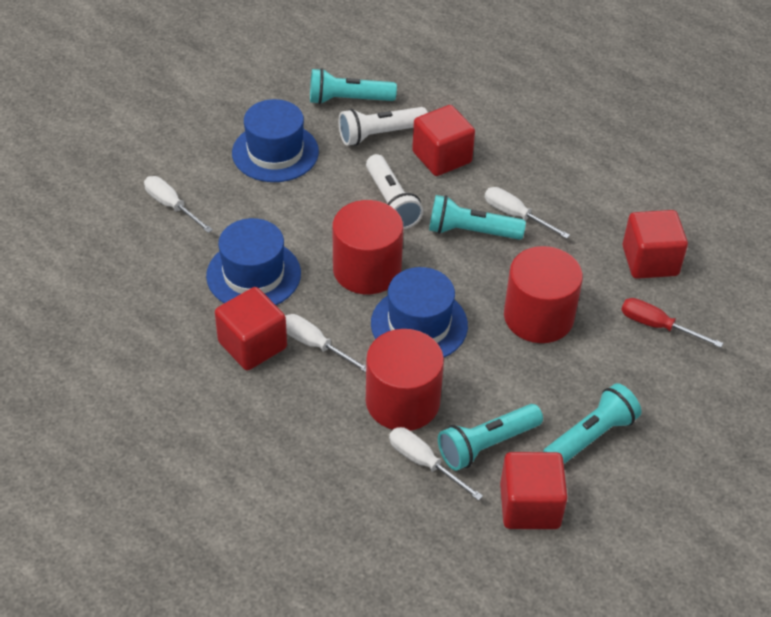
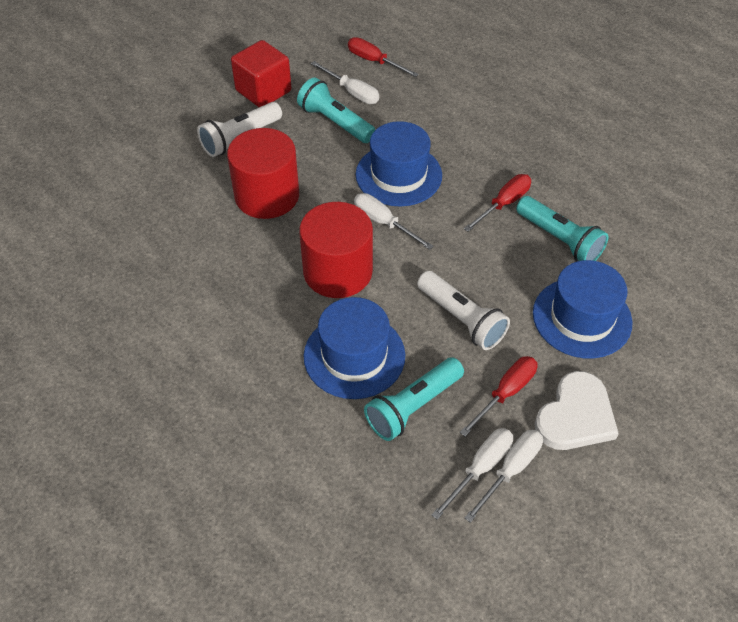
red cube: 4 -> 1
red cylinder: 3 -> 2
red screwdriver: 1 -> 3
turquoise flashlight: 4 -> 3
white heart: 0 -> 1

